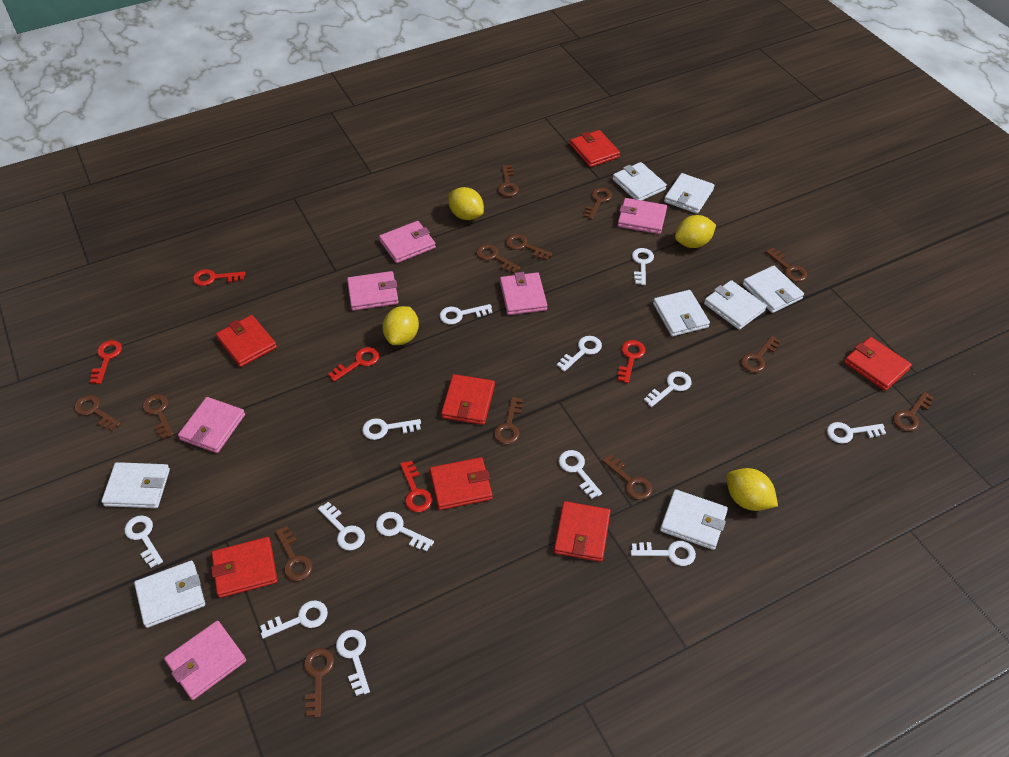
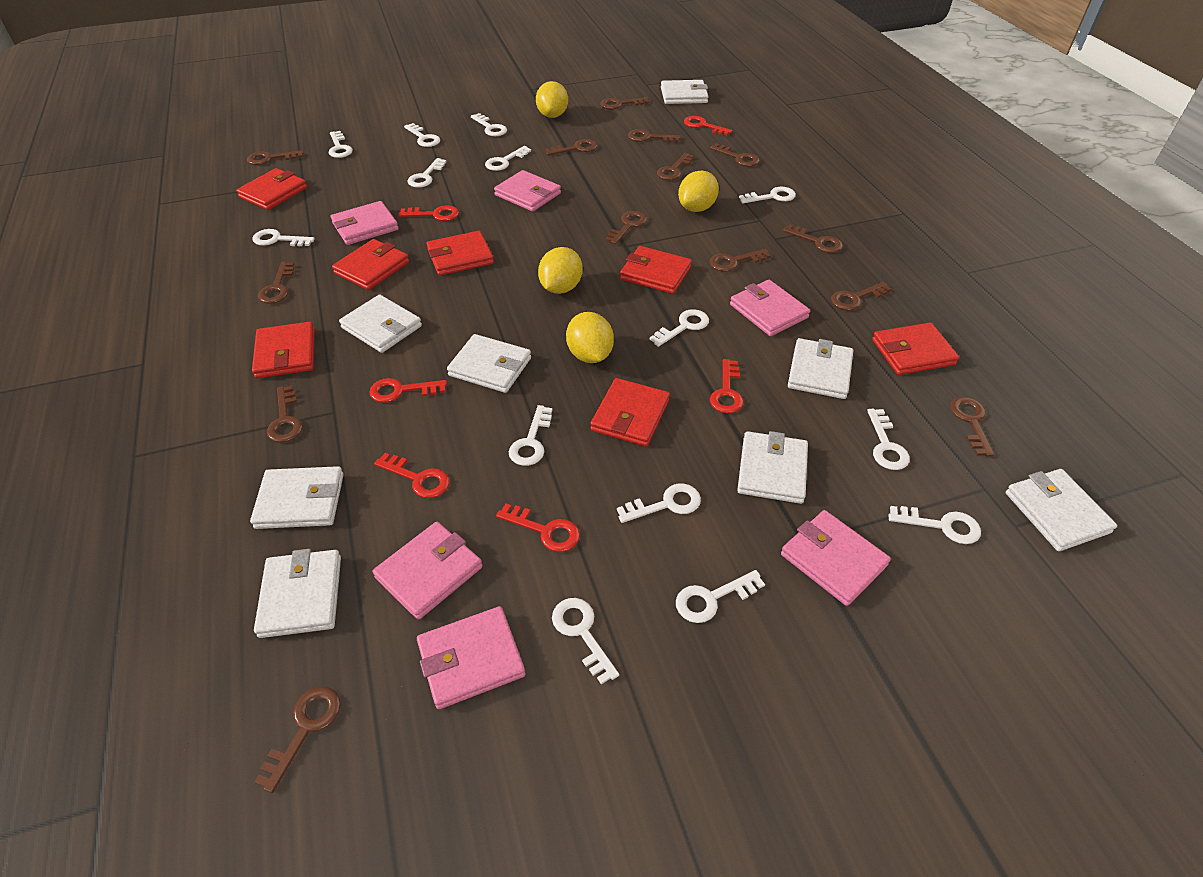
brown key: 13 -> 14
red key: 5 -> 6
white key: 13 -> 14

